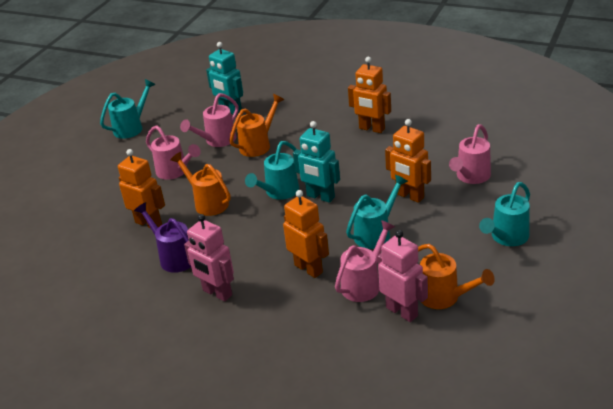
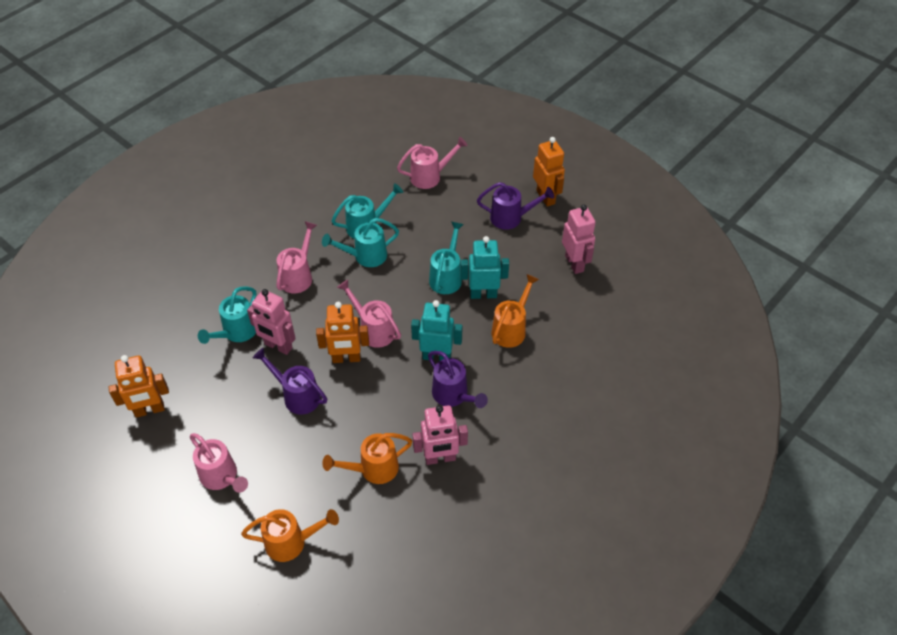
orange robot: 4 -> 3
pink robot: 2 -> 3
purple watering can: 1 -> 3

